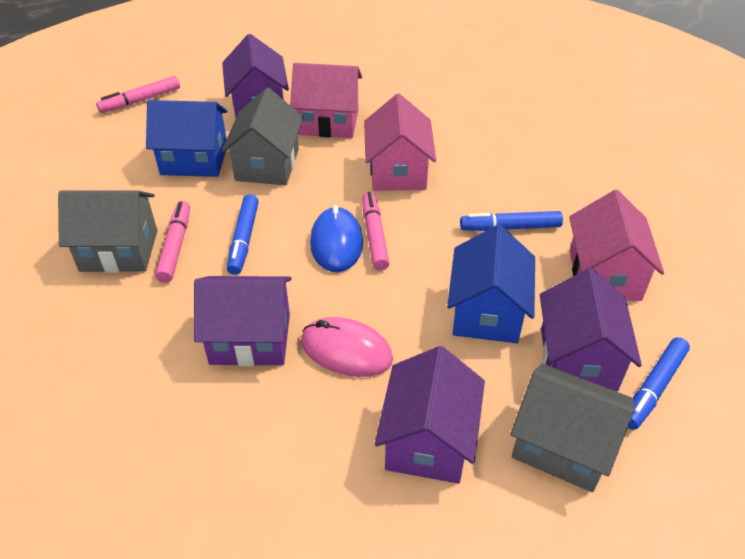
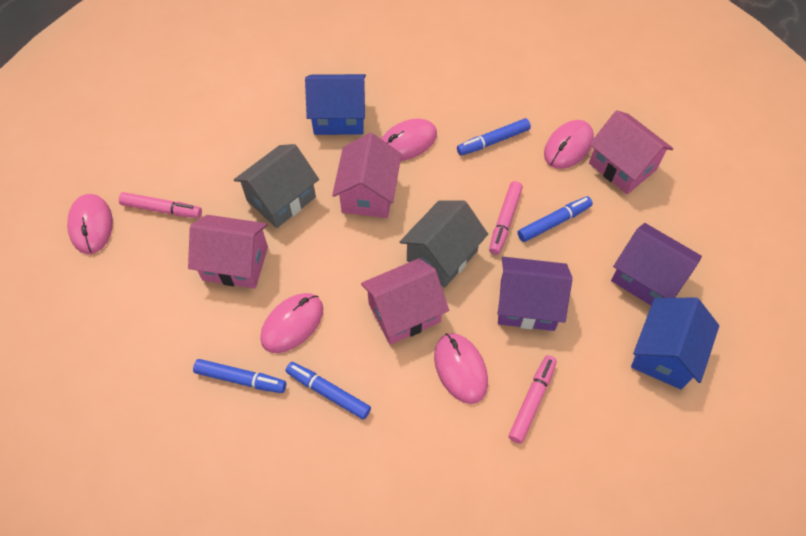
blue marker: 3 -> 4
blue mouse: 1 -> 0
grey house: 3 -> 2
pink house: 3 -> 4
pink mouse: 1 -> 5
purple house: 4 -> 2

